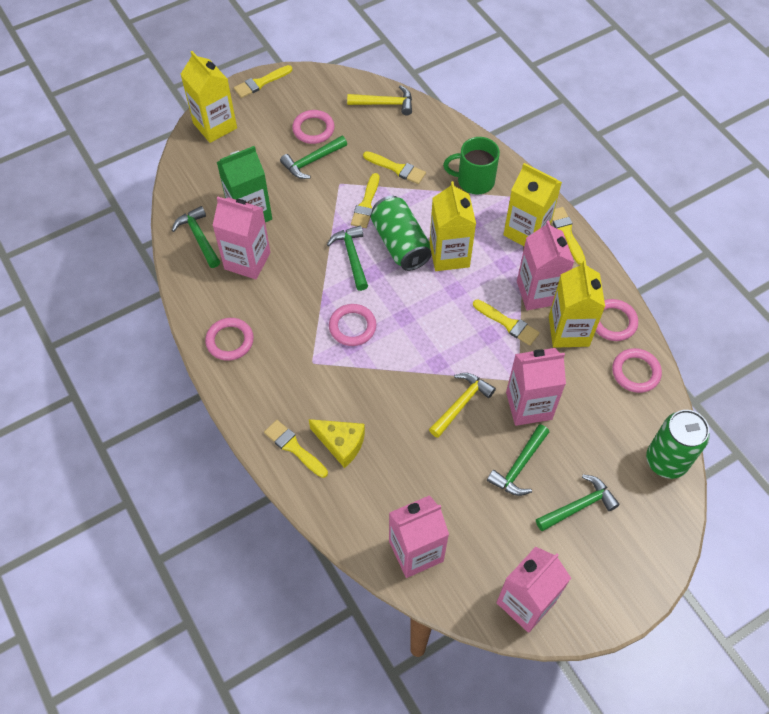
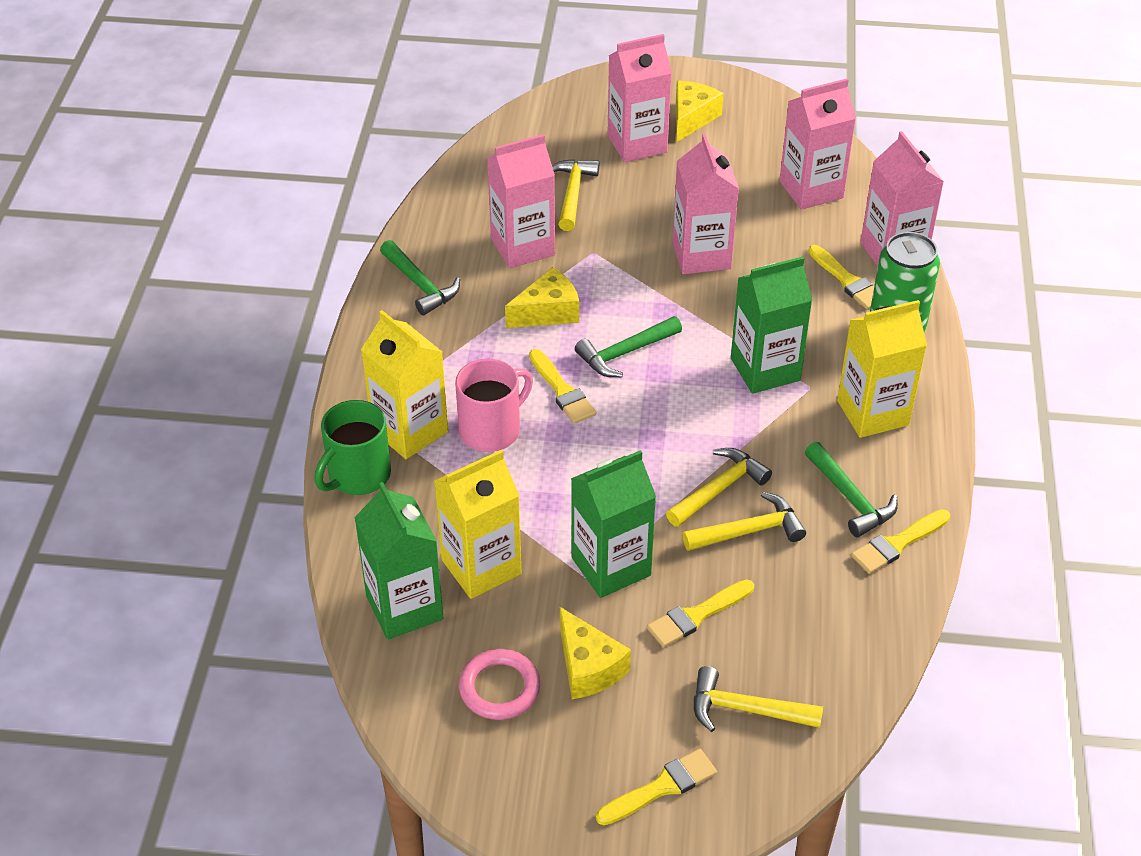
green can: 2 -> 1
green carton: 1 -> 3
green hammer: 5 -> 3
pink mug: 0 -> 1
pink ring: 5 -> 1
yellow brush: 6 -> 5
yellow carton: 4 -> 3
yellow cheese: 1 -> 3
yellow hammer: 2 -> 4

